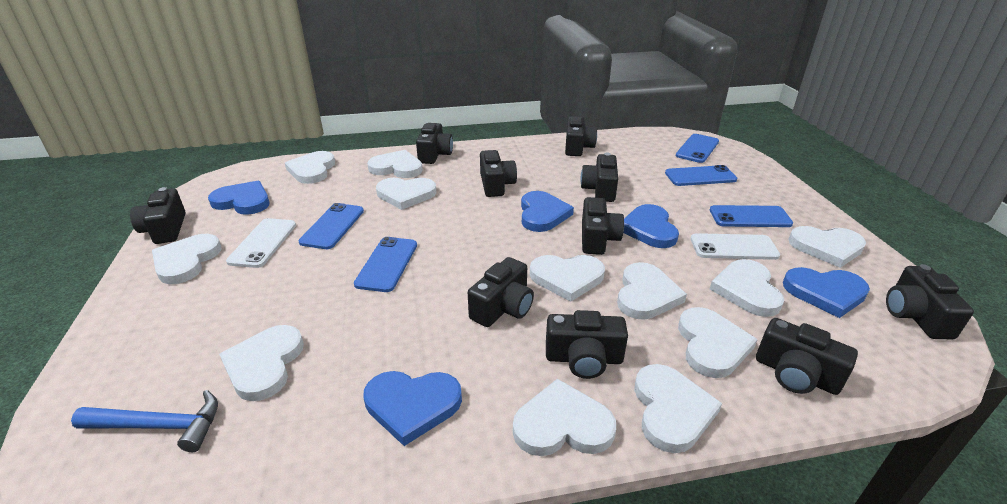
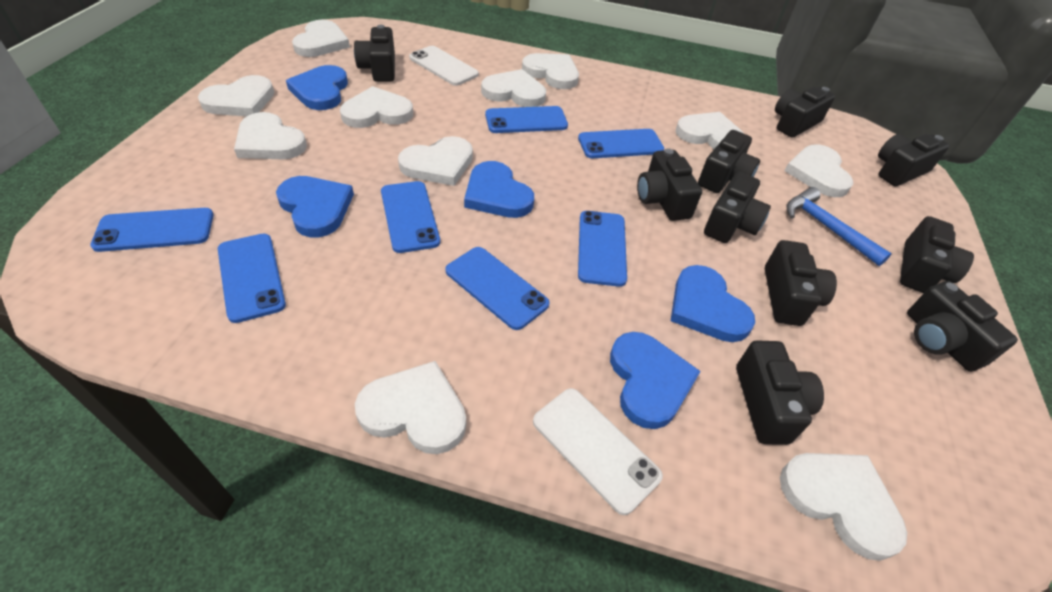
blue phone: 5 -> 7
white heart: 12 -> 11

